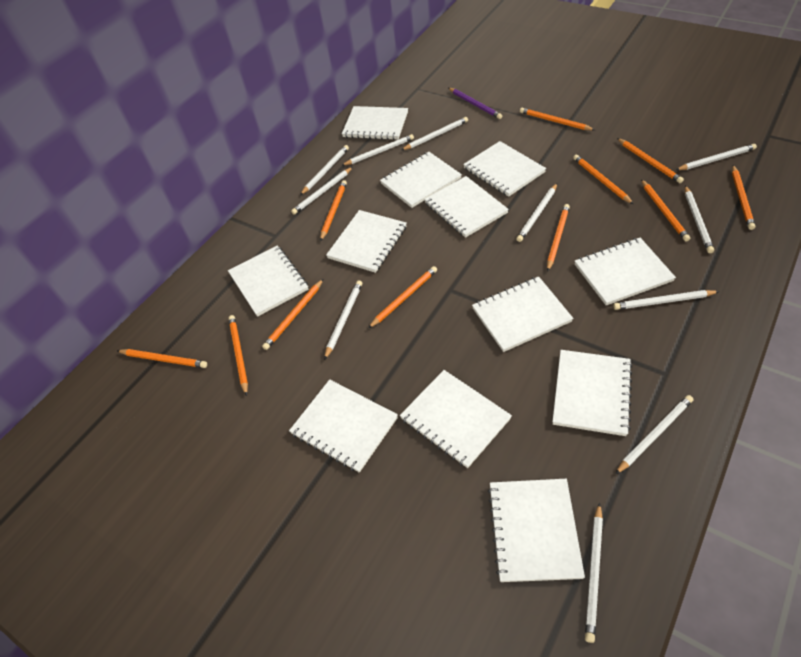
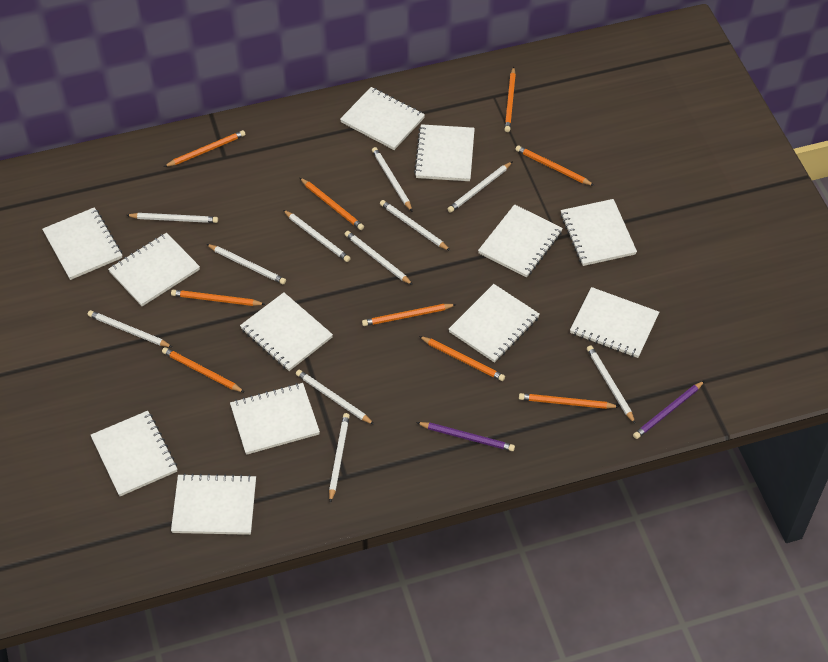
orange pencil: 11 -> 9
purple pencil: 1 -> 2

